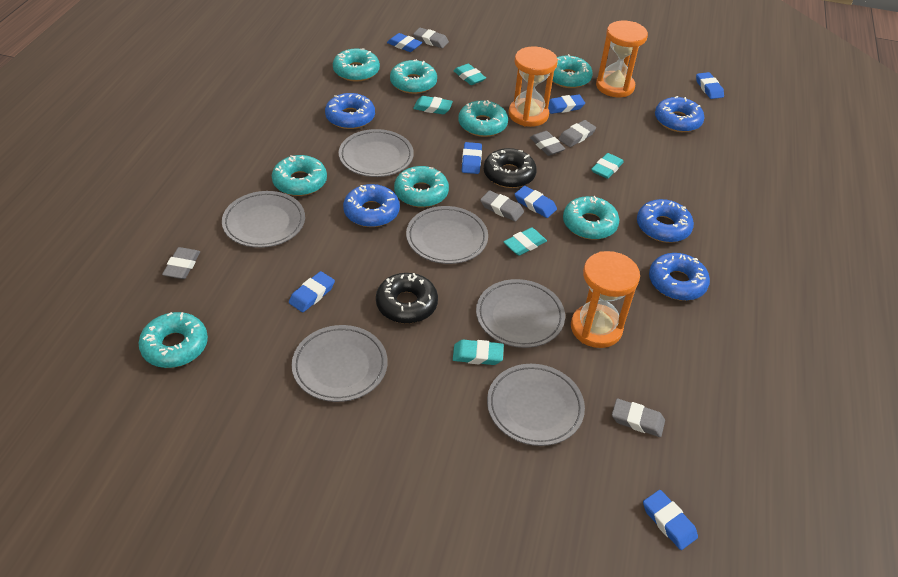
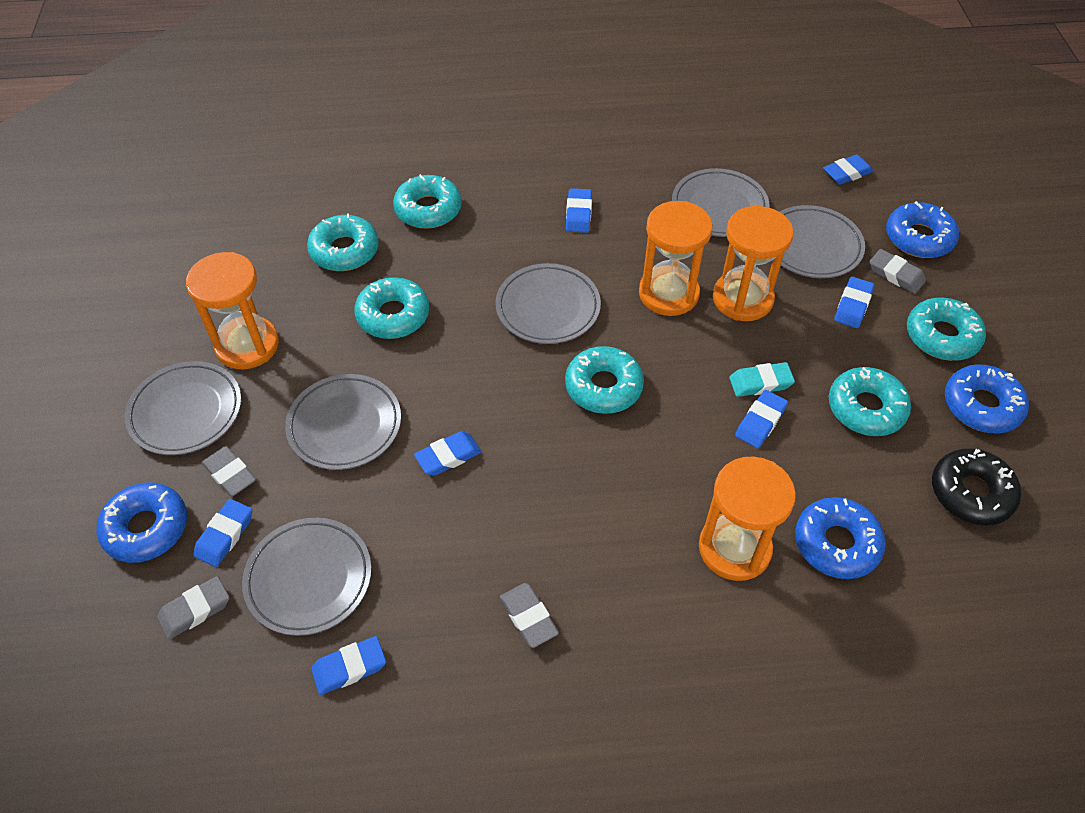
black donut: 2 -> 1
blue donut: 5 -> 4
grey eraser: 6 -> 4
orange hourglass: 3 -> 4
turquoise donut: 8 -> 6
turquoise eraser: 5 -> 1

